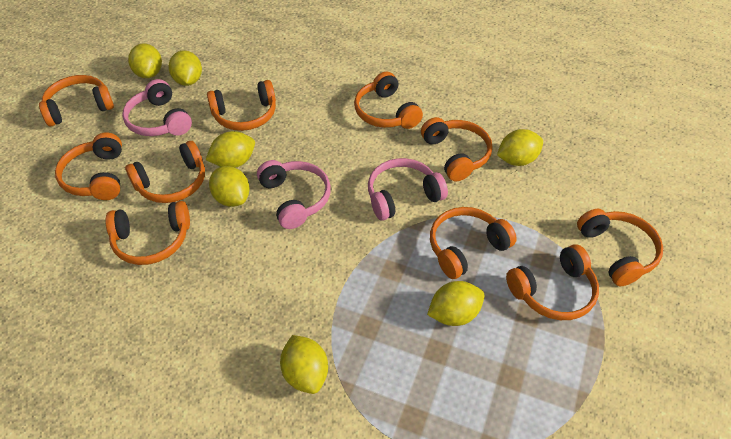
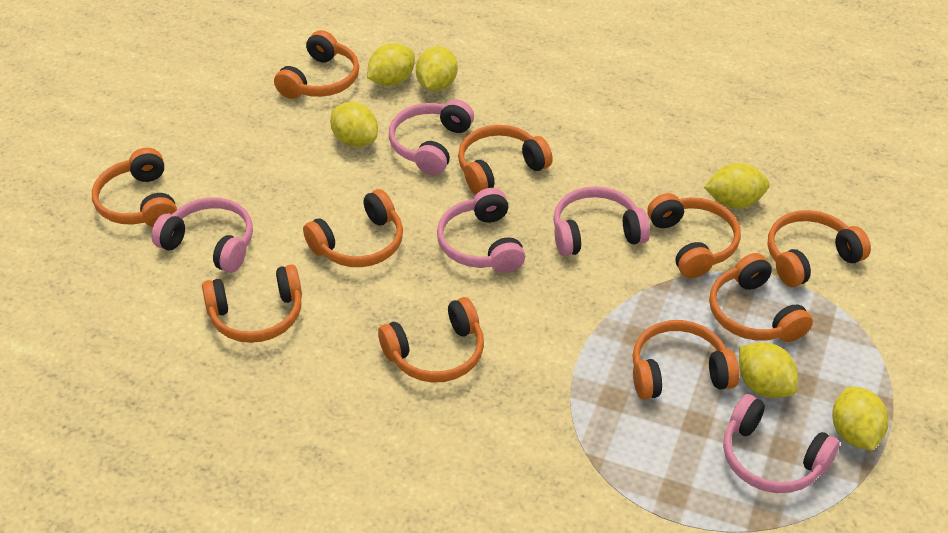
pink headphones: 3 -> 5
yellow lemon: 7 -> 6

